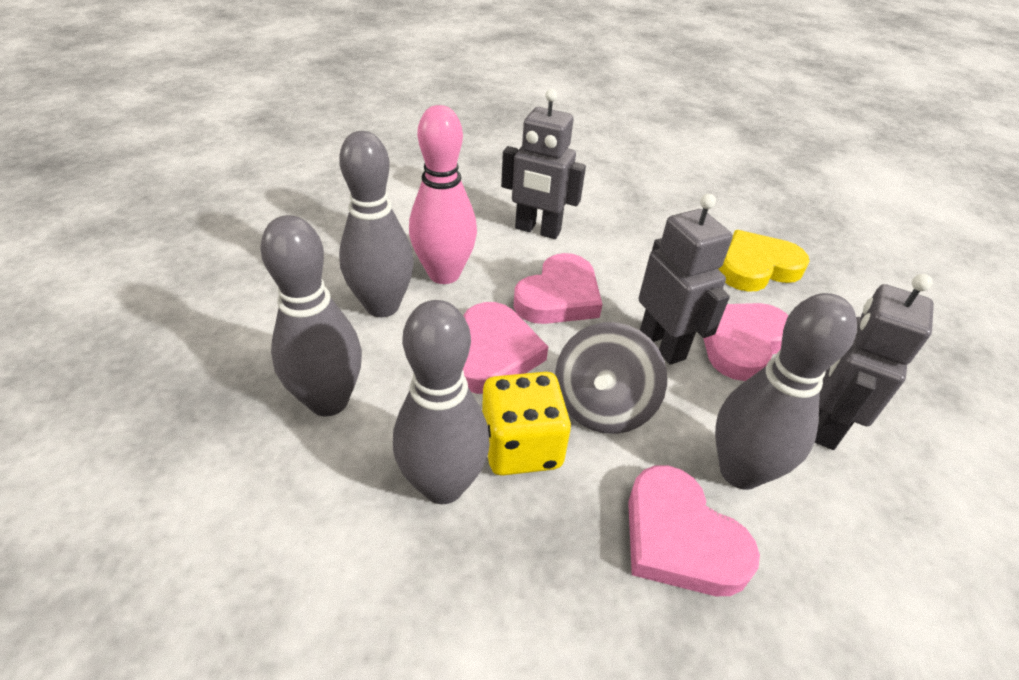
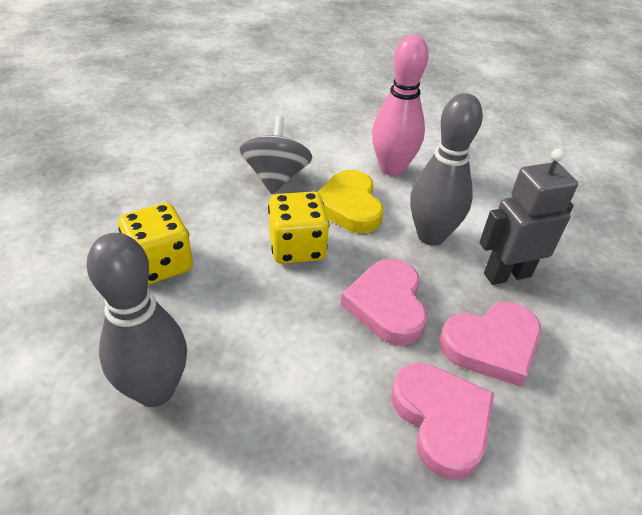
grey bowling pin: 4 -> 2
grey robot: 3 -> 1
pink heart: 4 -> 3
yellow dice: 1 -> 2

